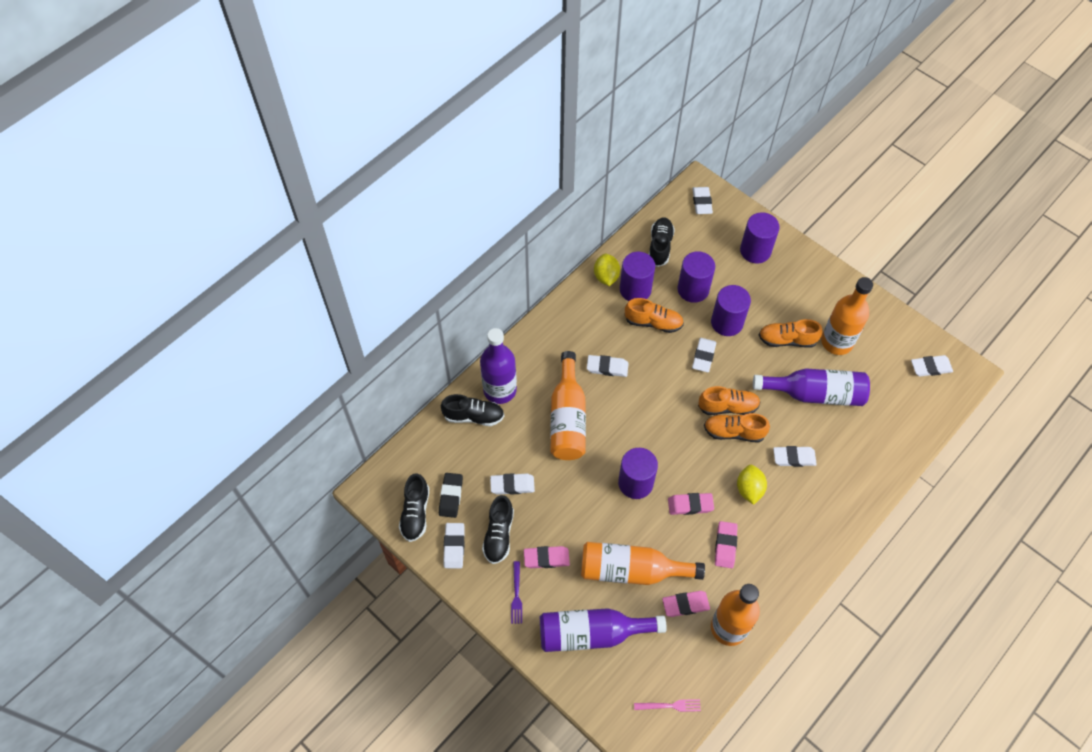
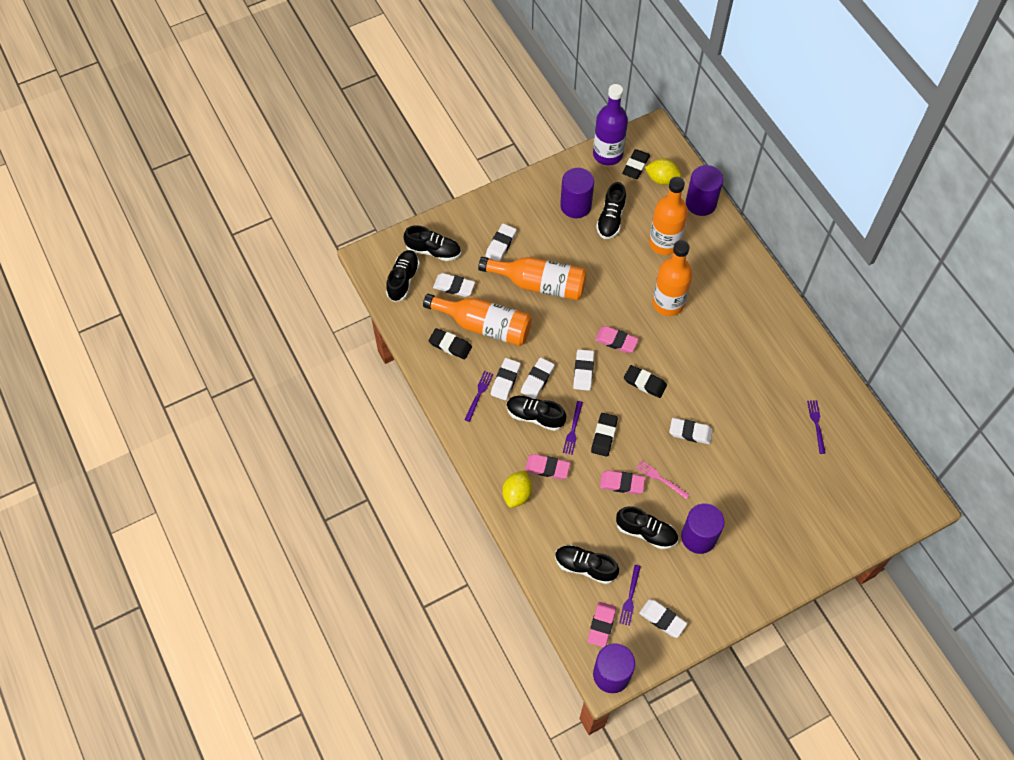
black eraser: 1 -> 4
black shoe: 4 -> 6
orange shoe: 4 -> 0
purple bottle: 3 -> 1
purple cylinder: 5 -> 4
purple fork: 1 -> 4

